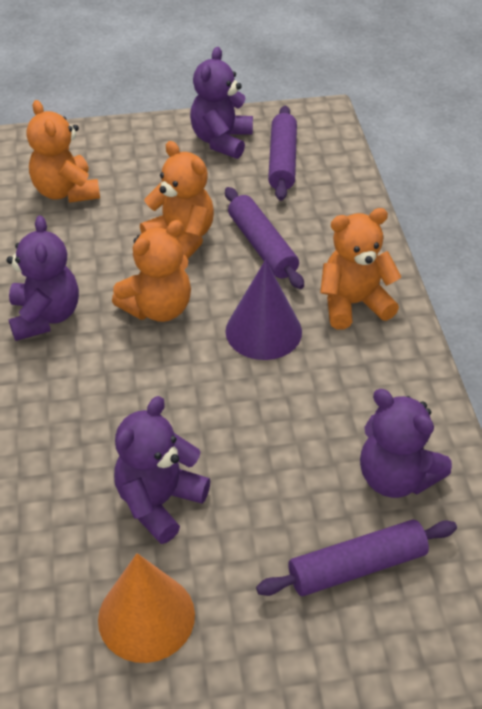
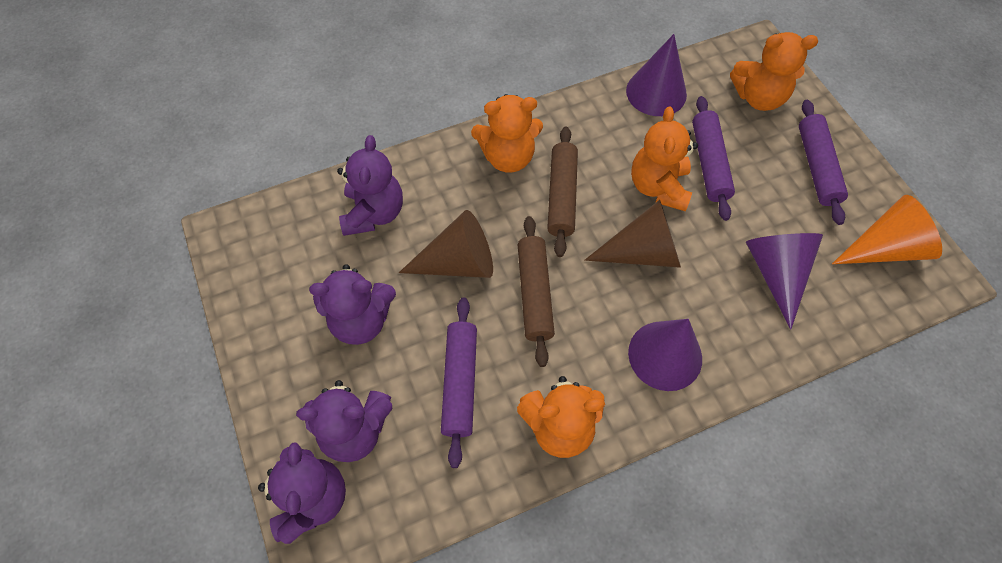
brown cone: 0 -> 2
brown rolling pin: 0 -> 2
purple cone: 1 -> 3

